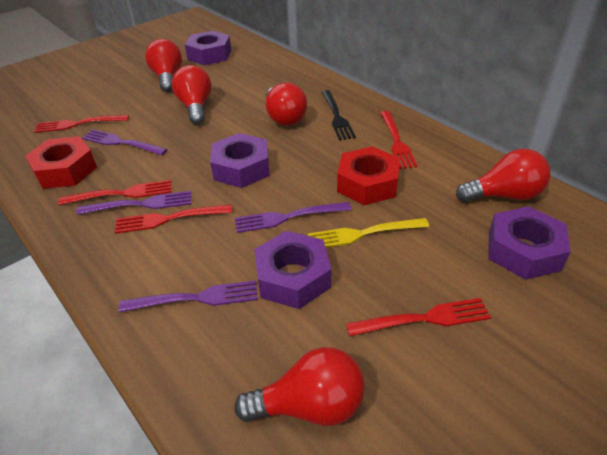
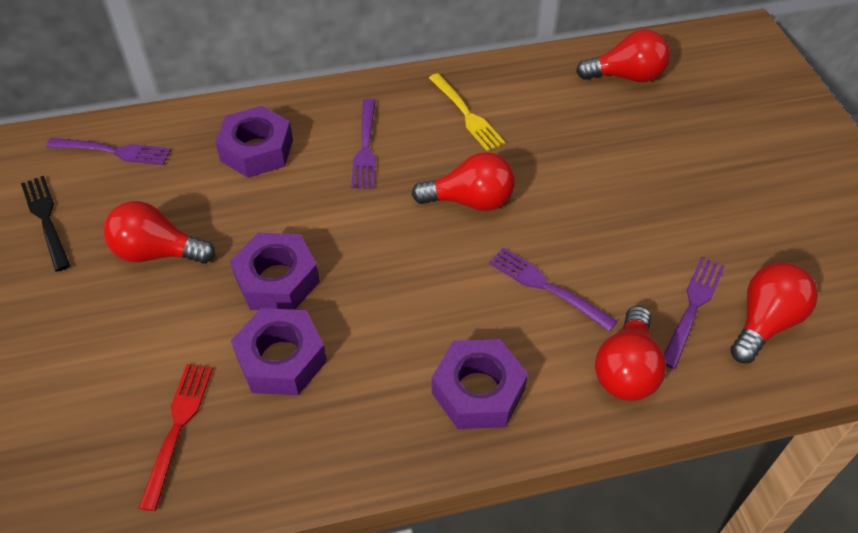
red fork: 5 -> 1
red nut: 2 -> 0

